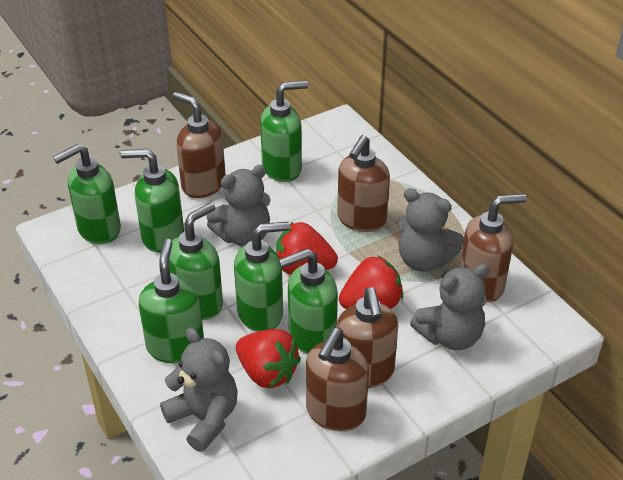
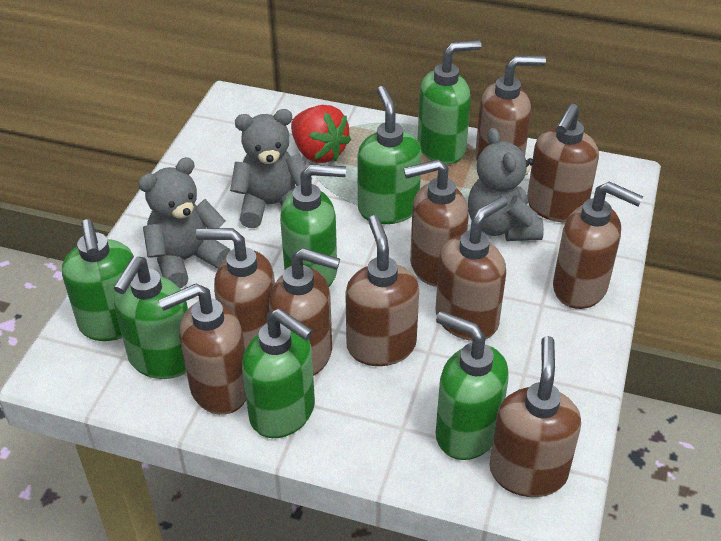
brown soap dispenser: 5 -> 10
grey teddy bear: 4 -> 3
red strawberry: 3 -> 1

